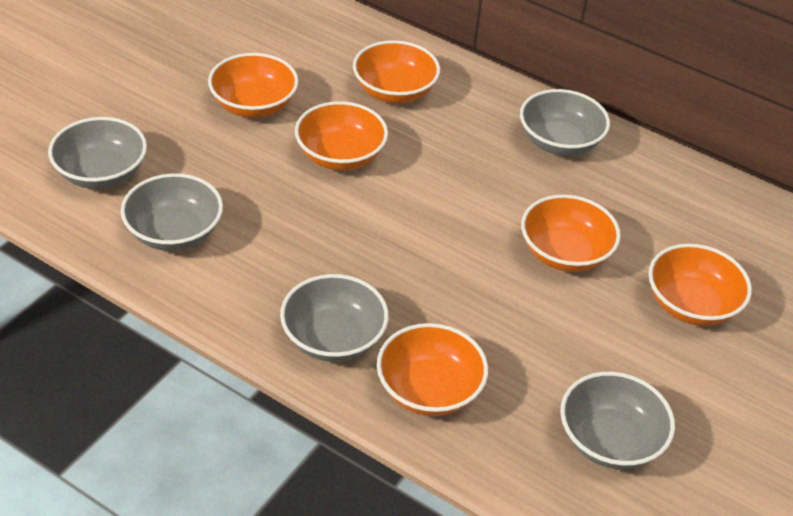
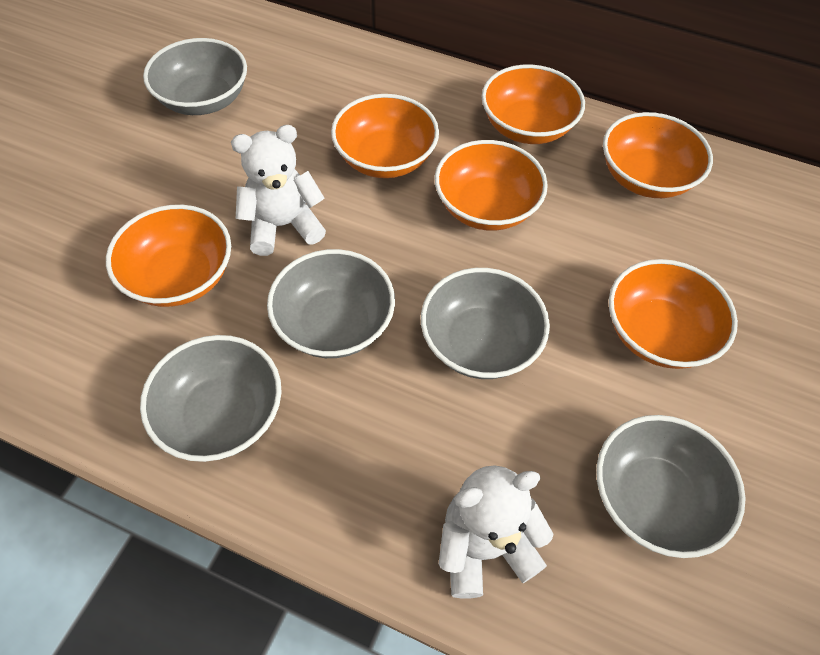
white teddy bear: 0 -> 2

